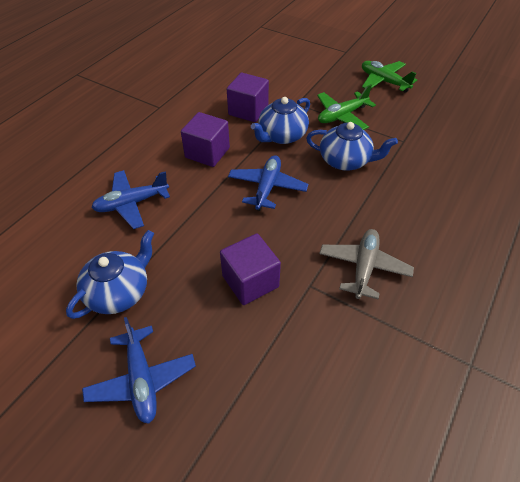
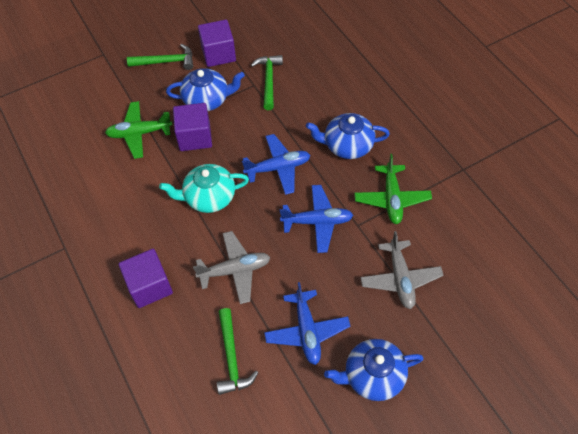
green hammer: 0 -> 3
grey plane: 1 -> 2
turquoise teapot: 0 -> 1

